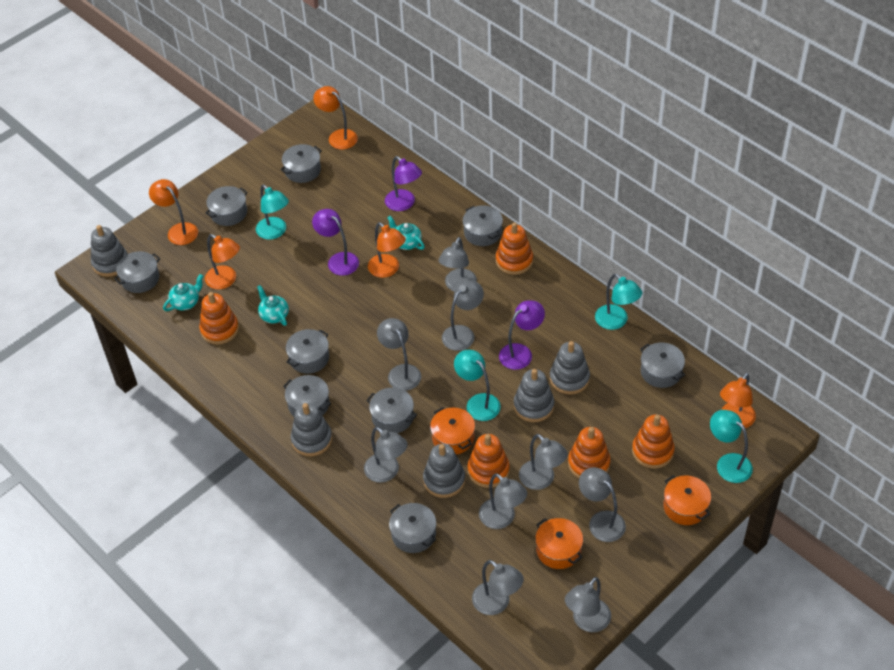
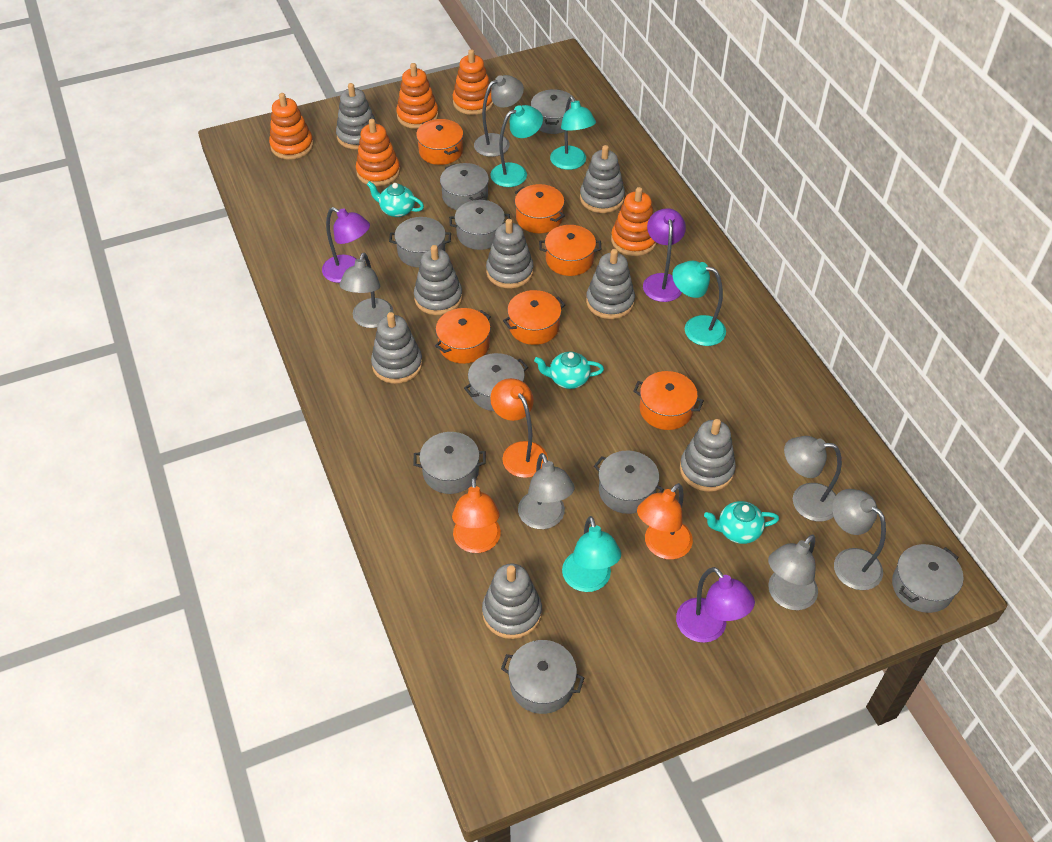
grey lamp: 9 -> 6
grey stacking toy: 5 -> 8
orange lamp: 5 -> 3
orange pot: 3 -> 6

